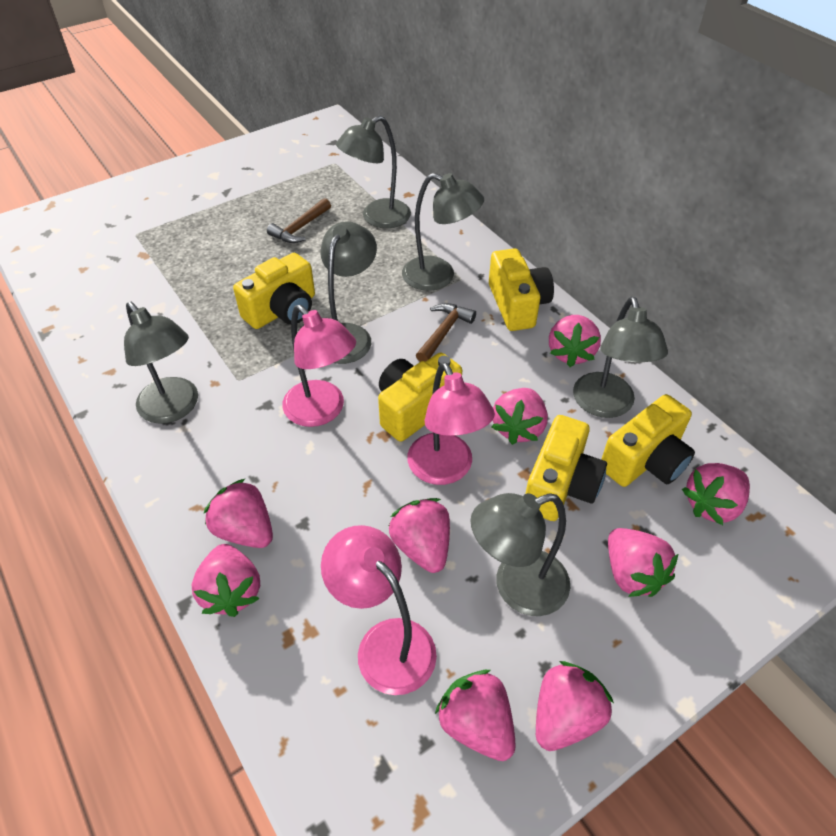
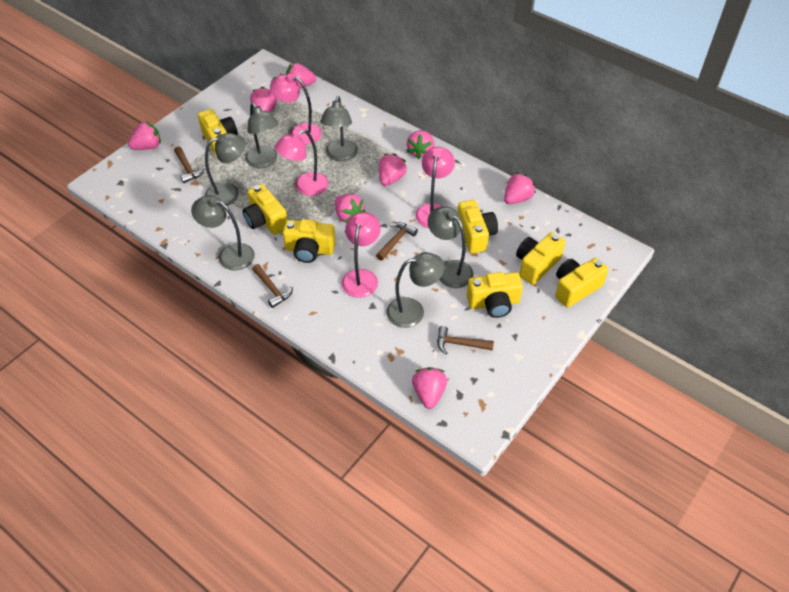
brown hammer: 2 -> 4
pink lamp: 3 -> 4
pink strawberry: 9 -> 8
yellow camera: 5 -> 7

